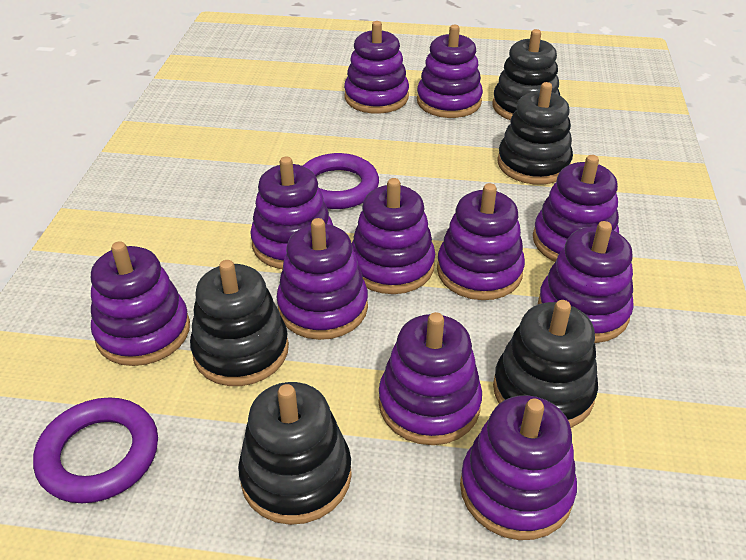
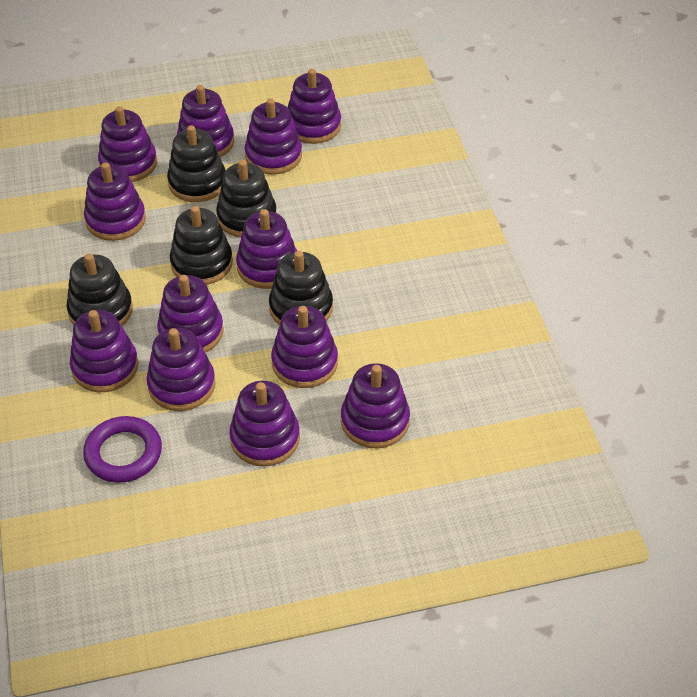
purple ring: 2 -> 1
purple stacking toy: 11 -> 12

